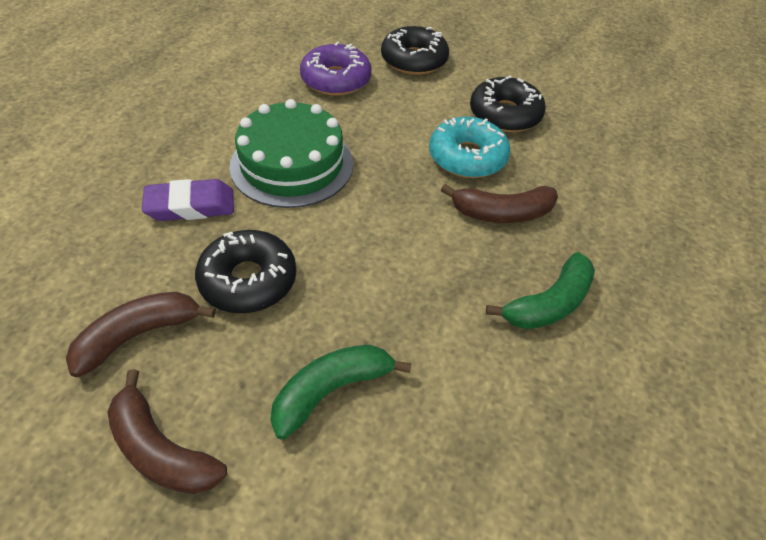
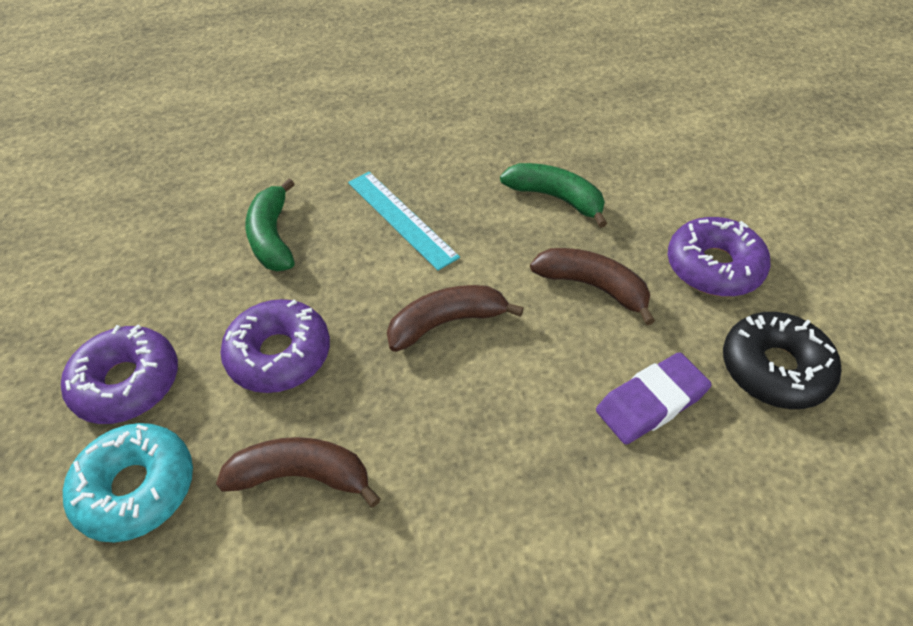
black donut: 3 -> 1
green cake: 1 -> 0
purple donut: 1 -> 3
turquoise ruler: 0 -> 1

